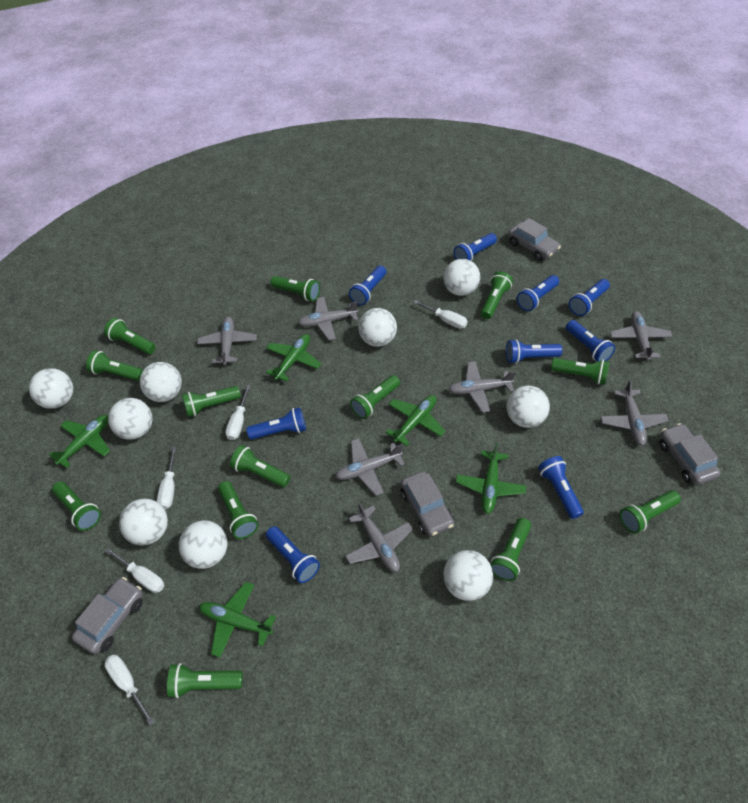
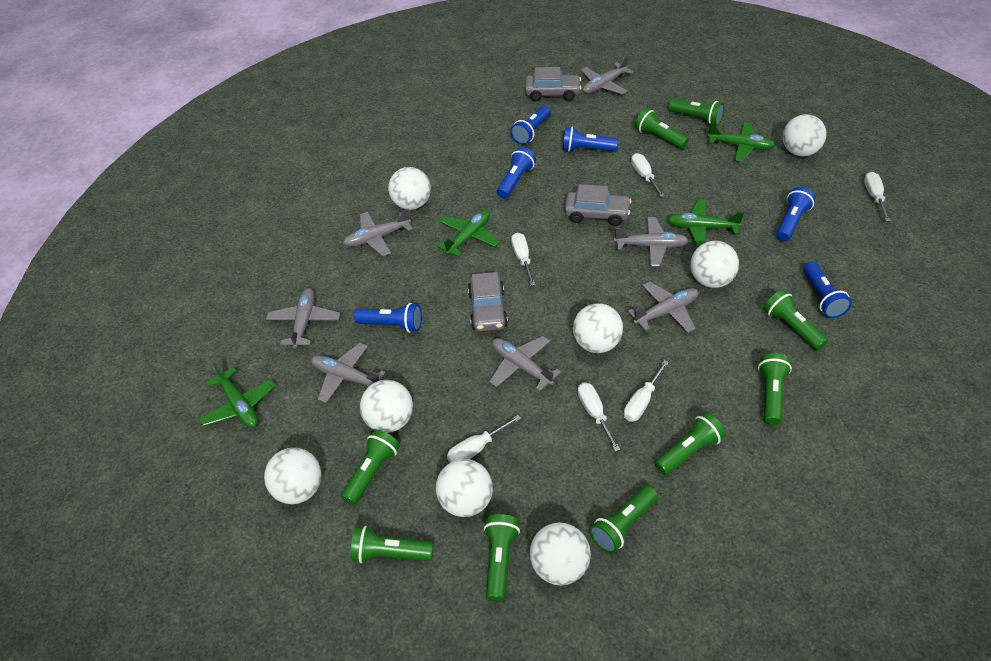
blue flashlight: 9 -> 6
green flashlight: 13 -> 9
green plane: 5 -> 4
grey car: 4 -> 3
white ball: 9 -> 8
white screwdriver: 5 -> 6

